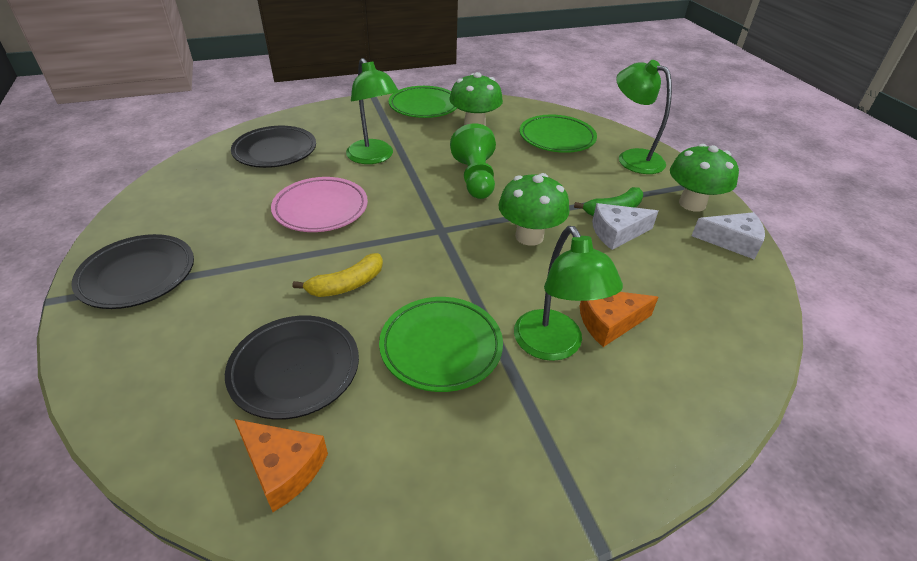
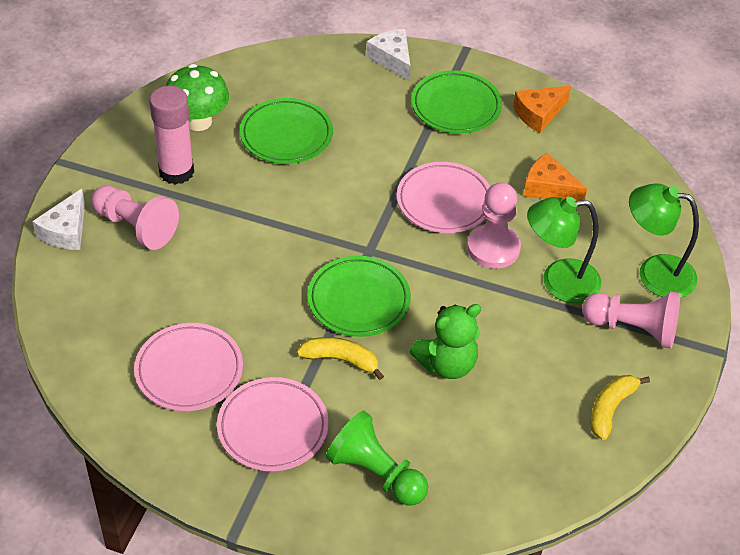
black plate: 3 -> 0
green banana: 1 -> 0
green lamp: 3 -> 2
green mushroom: 3 -> 1
green teddy bear: 0 -> 1
pink glue stick: 0 -> 1
pink pawn: 0 -> 3
pink plate: 1 -> 3
yellow banana: 1 -> 2

